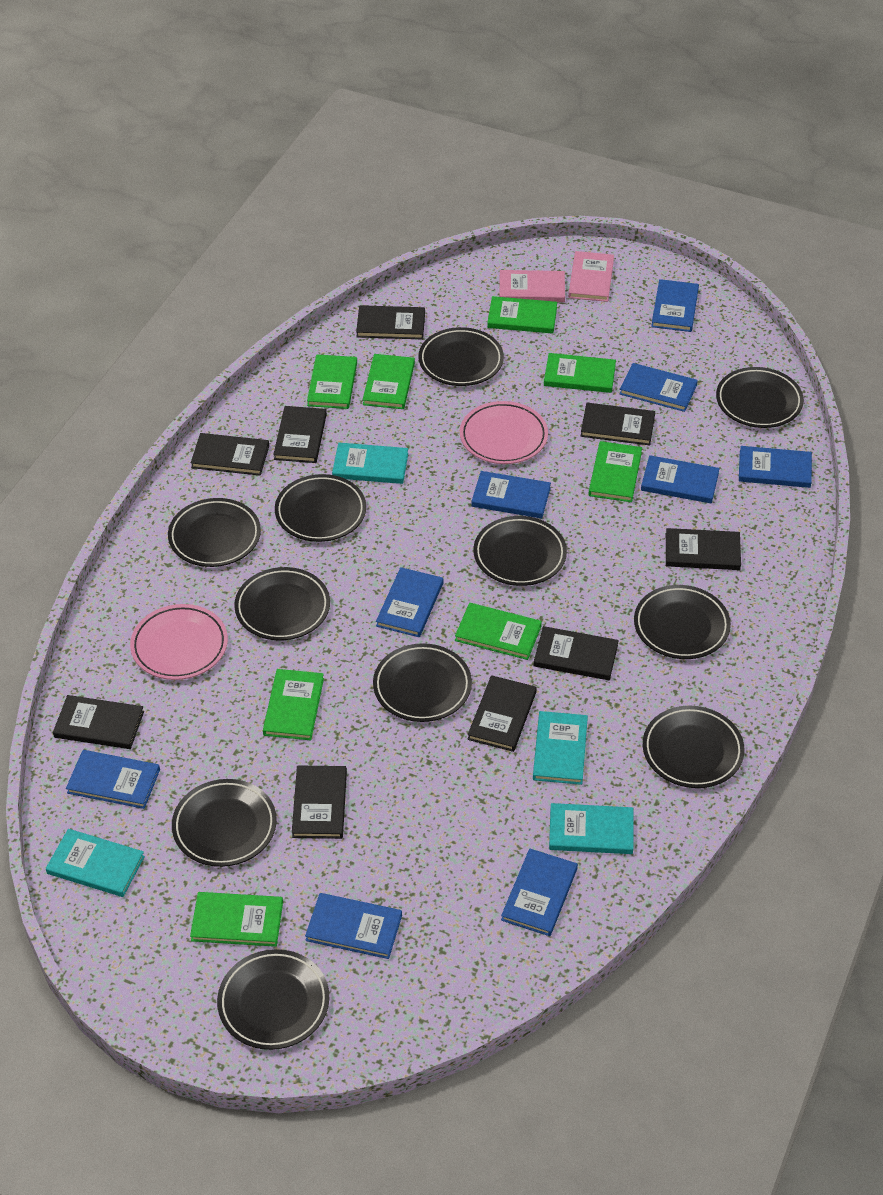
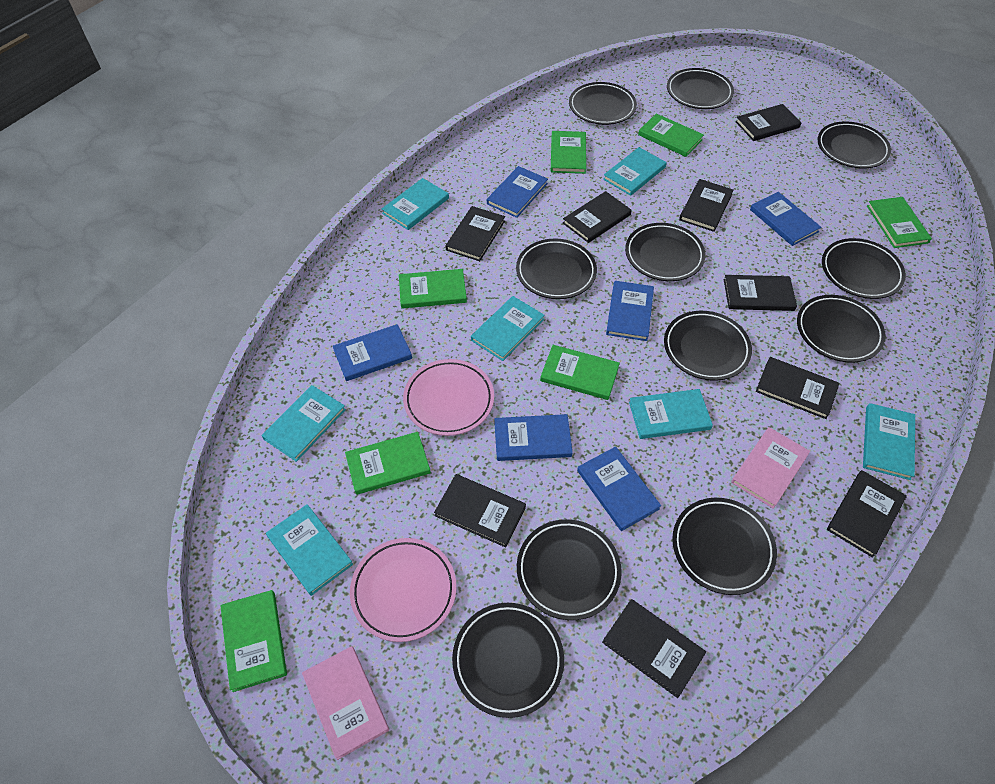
blue book: 9 -> 6
green book: 8 -> 7
turquoise book: 4 -> 7

